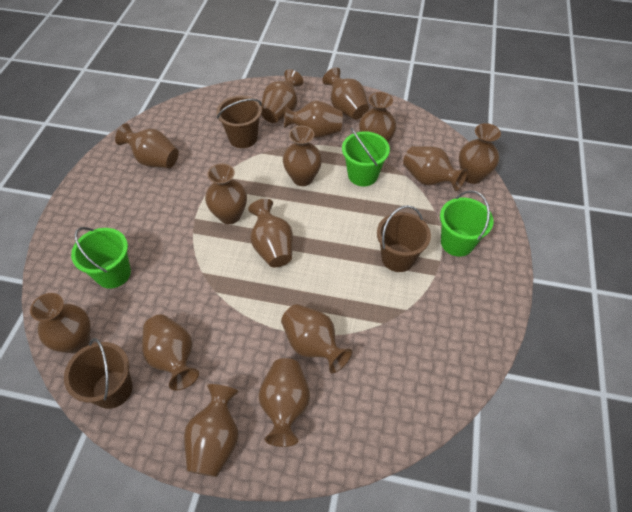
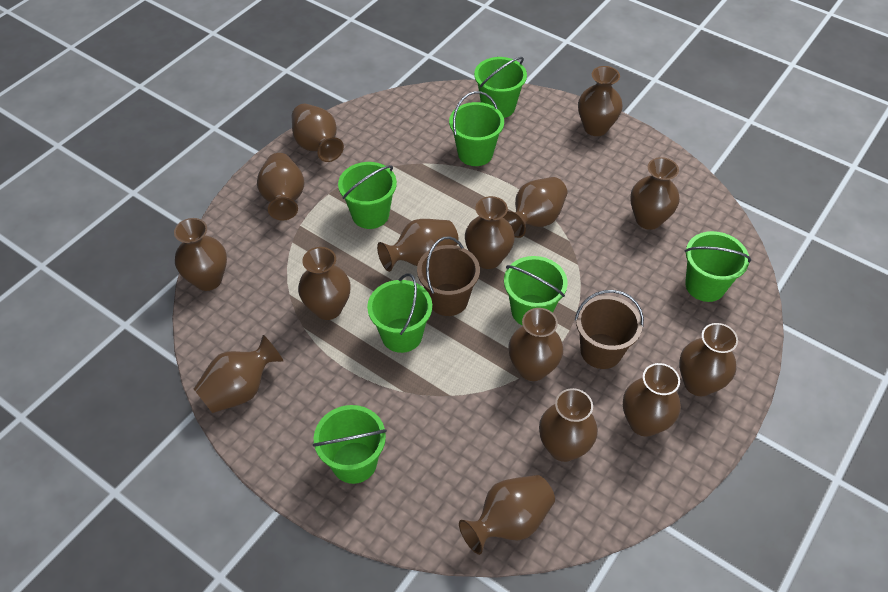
brown bucket: 3 -> 2
green bucket: 3 -> 7

